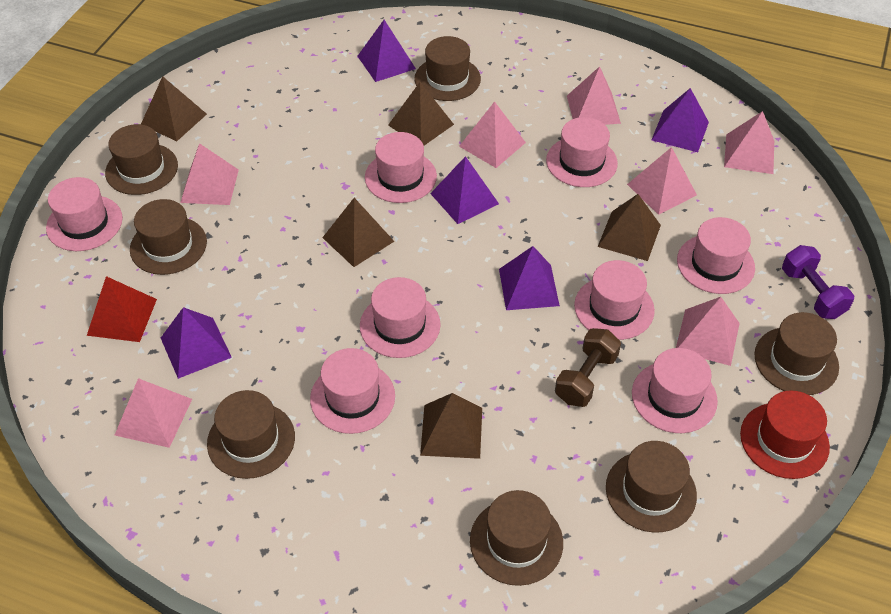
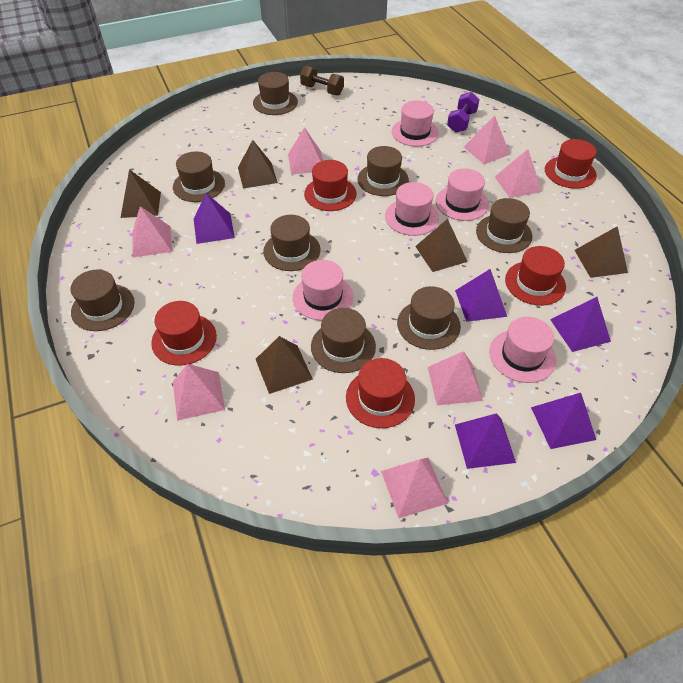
brown hat: 7 -> 8
pink hat: 8 -> 5
red hat: 1 -> 5
red pyramid: 1 -> 0

